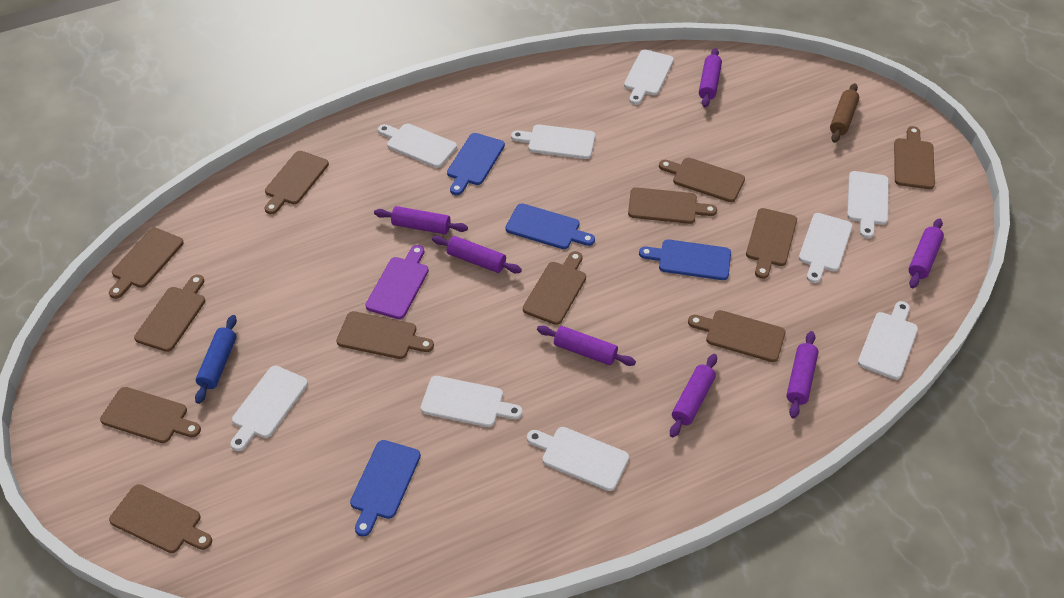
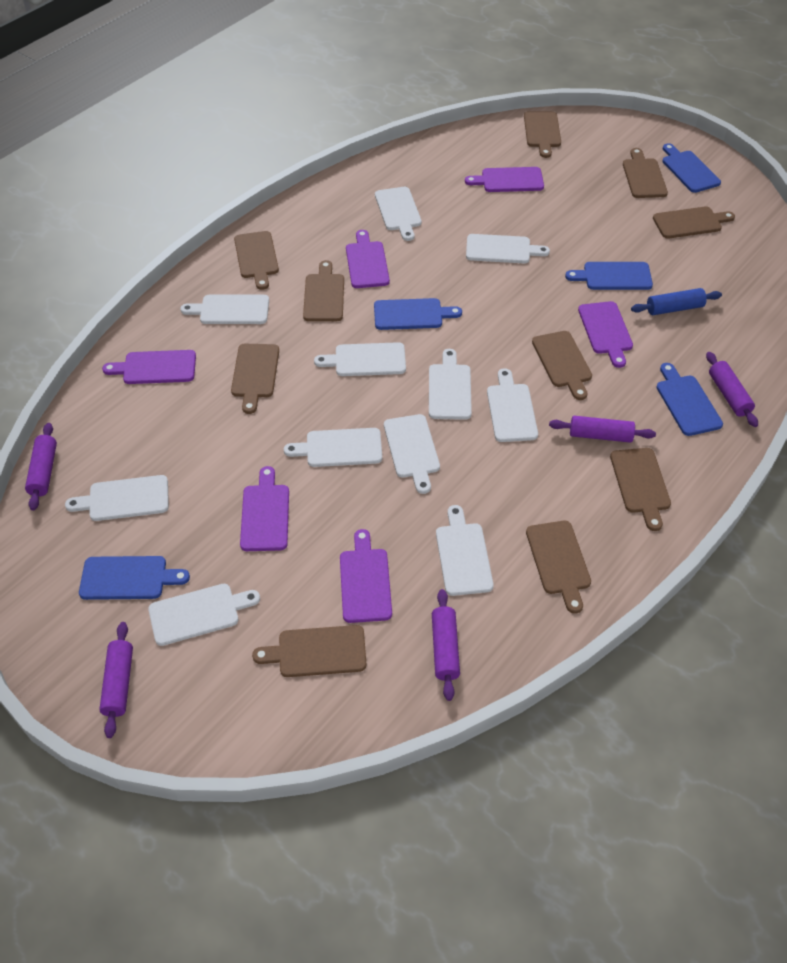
blue cutting board: 4 -> 5
brown cutting board: 12 -> 10
brown rolling pin: 1 -> 0
purple cutting board: 1 -> 6
purple rolling pin: 7 -> 5
white cutting board: 9 -> 11

